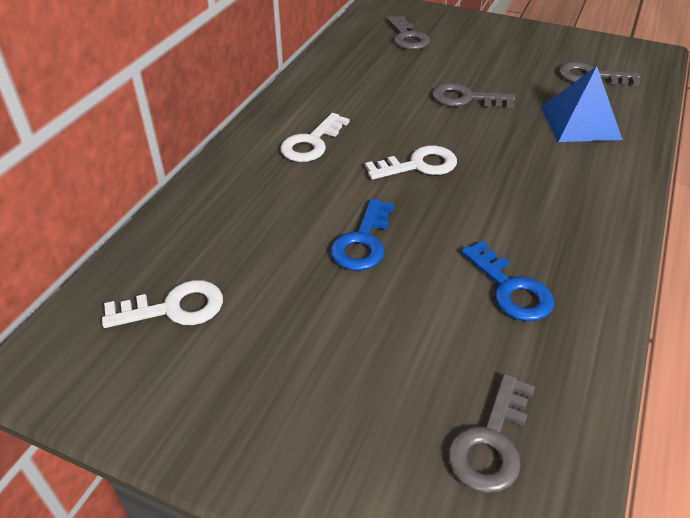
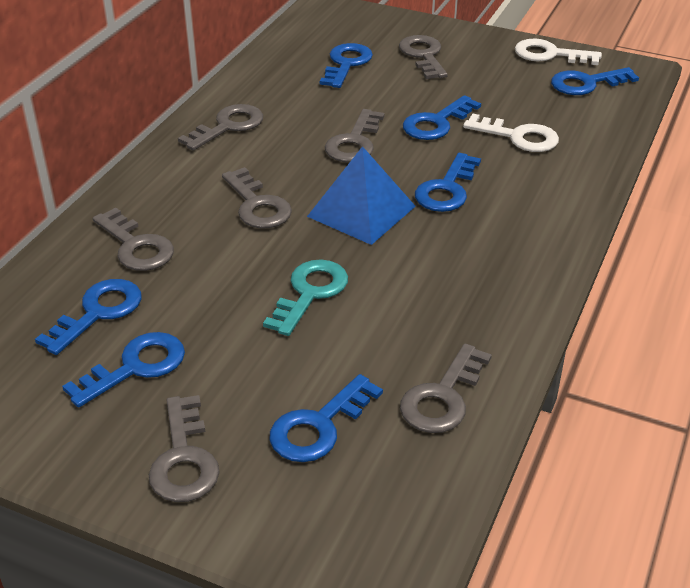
blue key: 2 -> 7
grey key: 4 -> 7
turquoise key: 0 -> 1
white key: 3 -> 2

